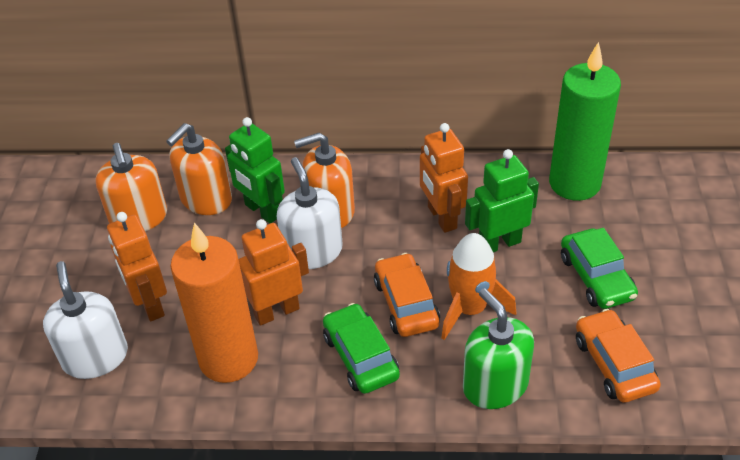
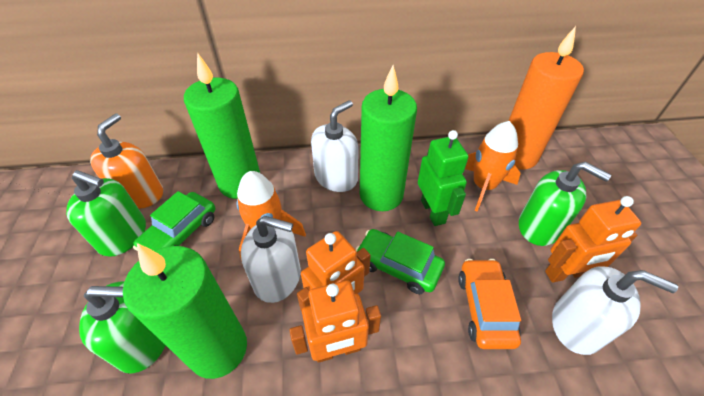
green candle: 1 -> 3
green robot: 2 -> 1
green soap dispenser: 1 -> 3
orange car: 2 -> 1
orange rocket: 1 -> 2
orange soap dispenser: 3 -> 1
white soap dispenser: 2 -> 3

